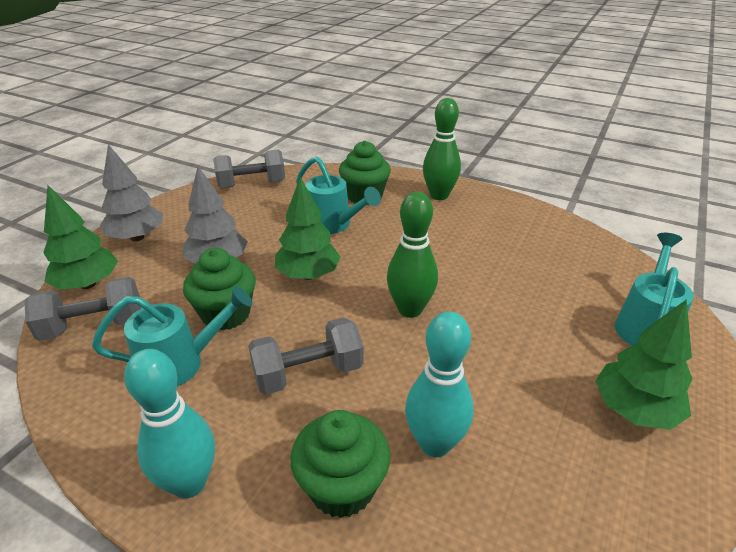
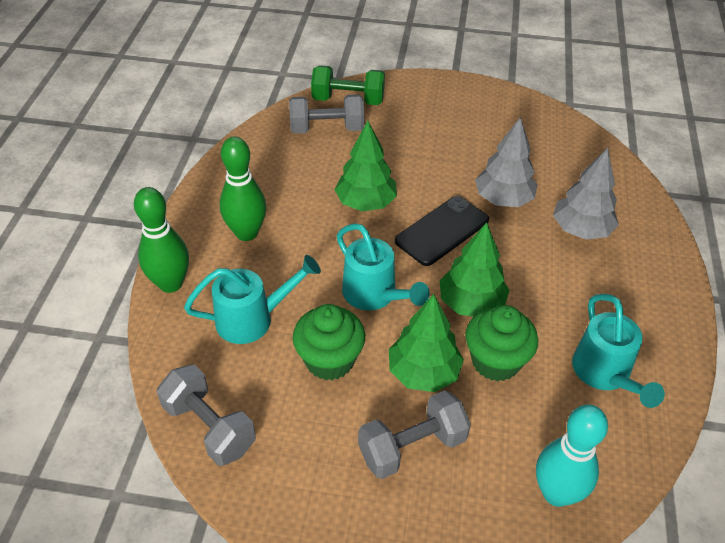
black phone: 0 -> 1
green cupcake: 3 -> 2
green dumbbell: 0 -> 1
turquoise bowling pin: 2 -> 1

